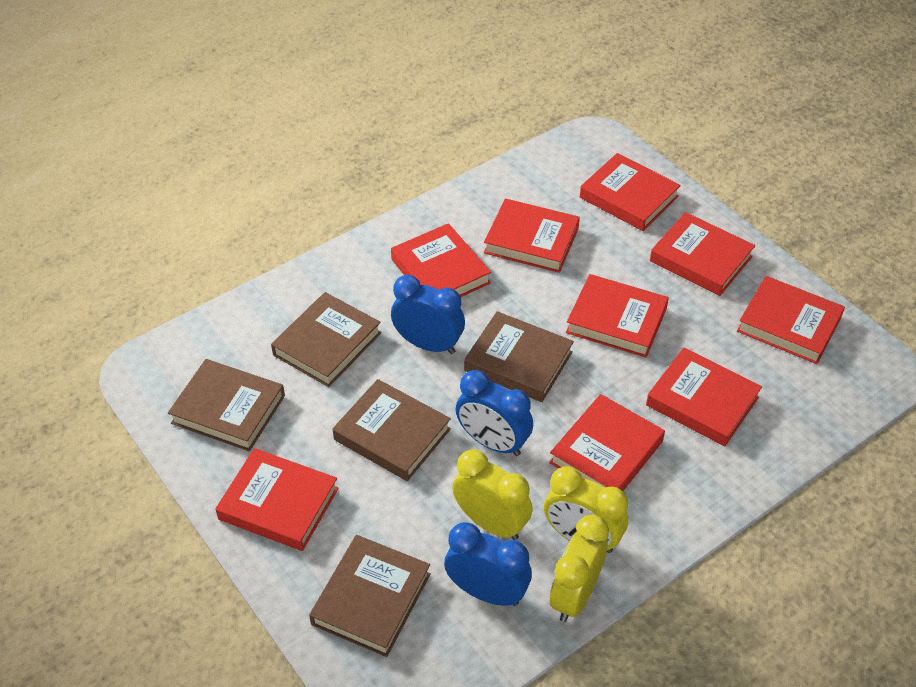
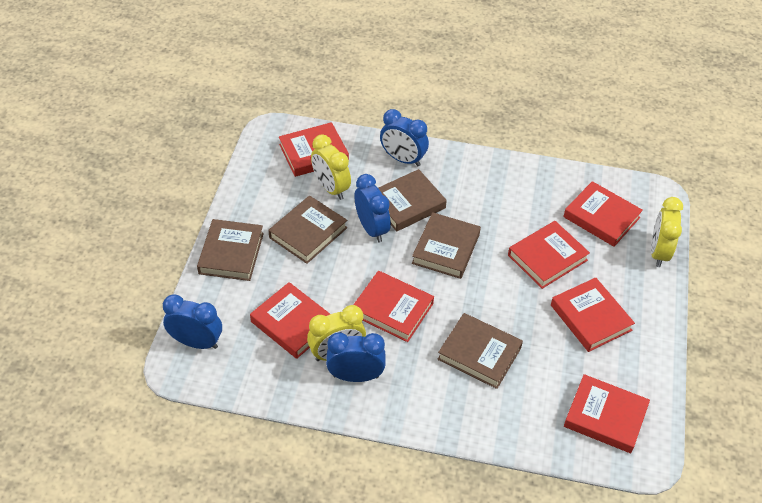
blue clock: 3 -> 4
red book: 9 -> 7

